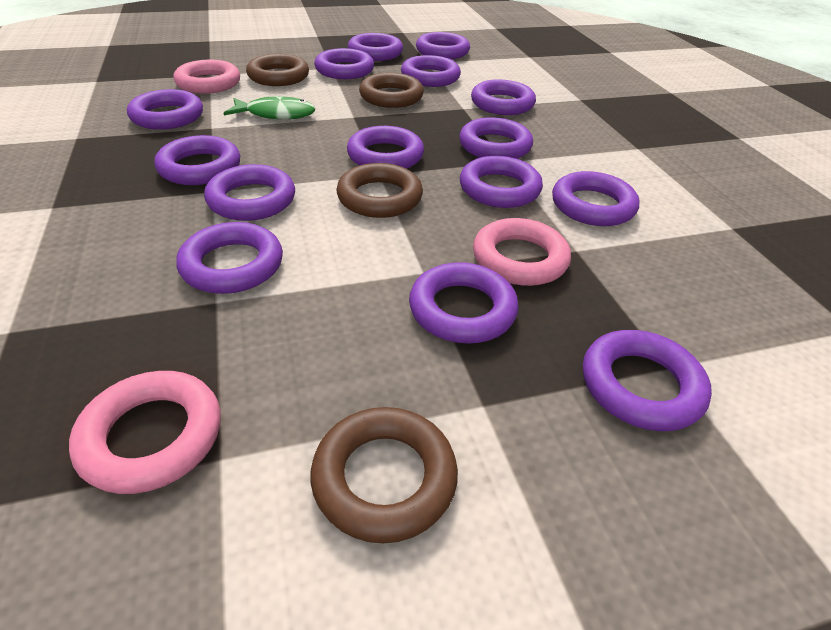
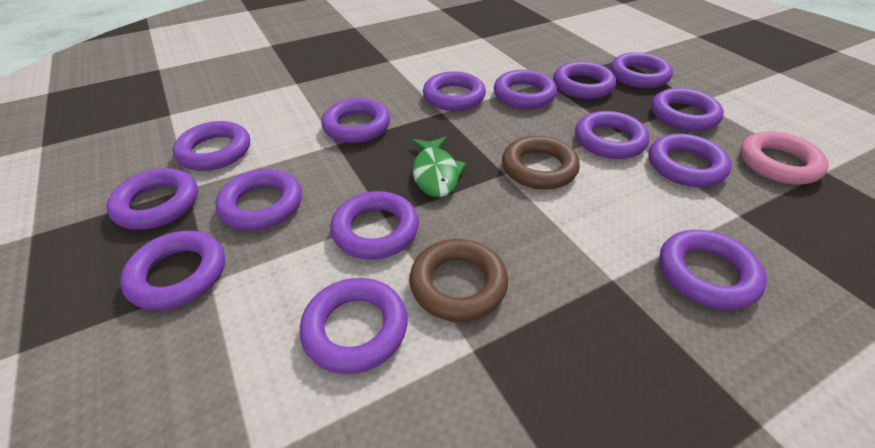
brown ring: 4 -> 2
pink ring: 3 -> 1

